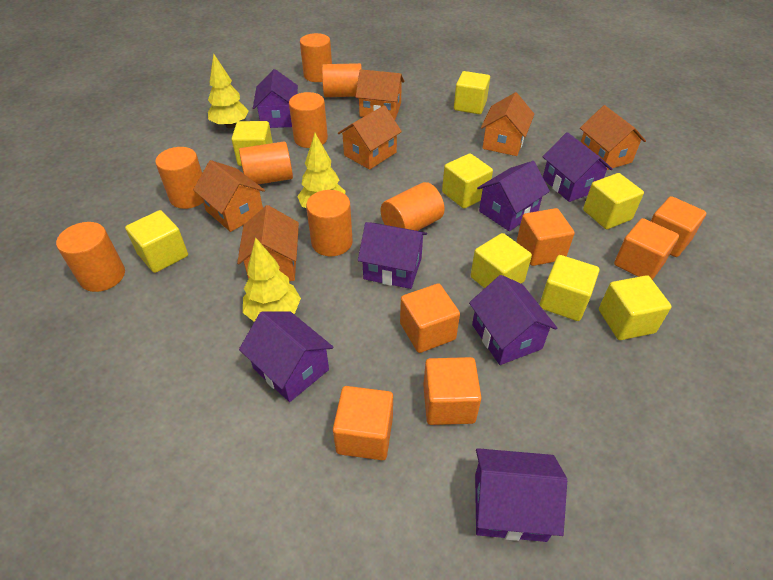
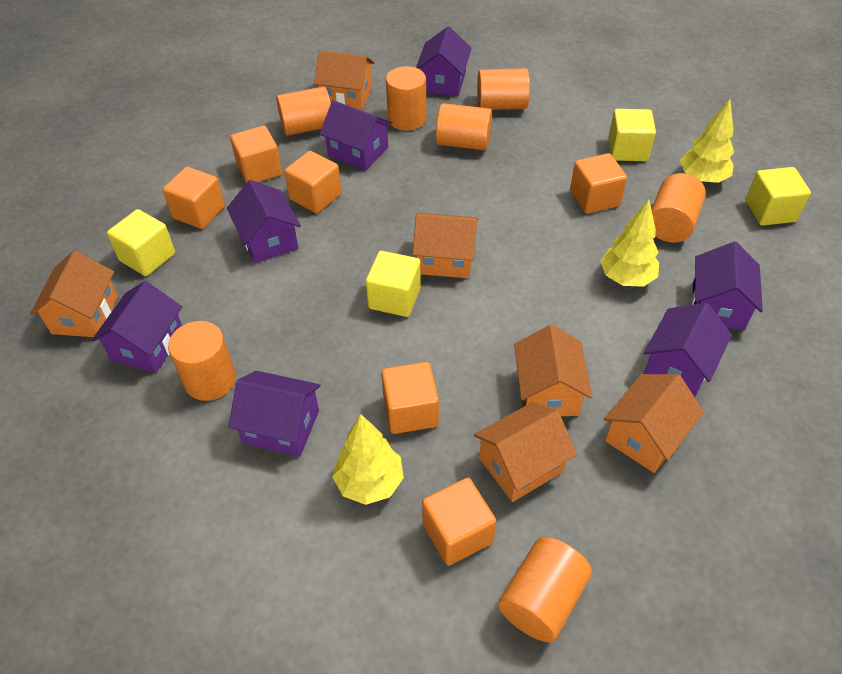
orange cylinder: 8 -> 7
yellow cube: 8 -> 4

